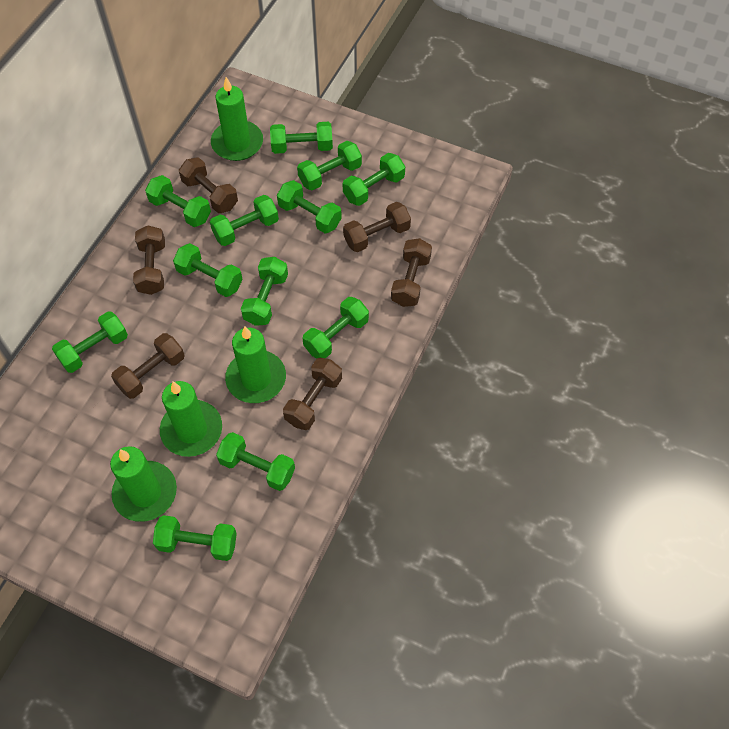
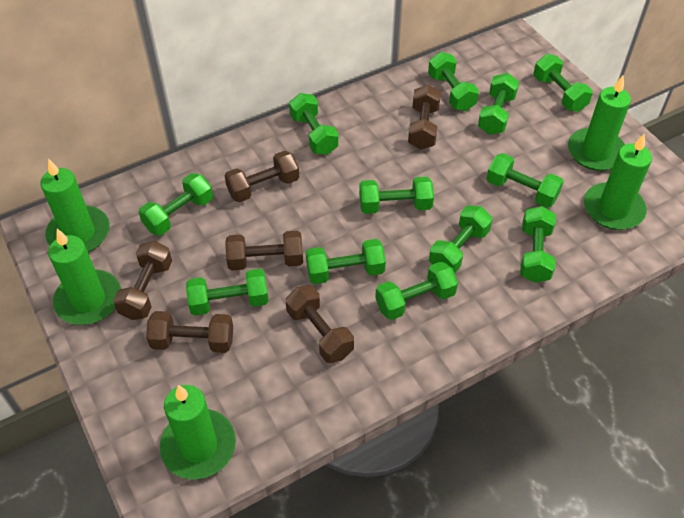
green candle: 4 -> 5

